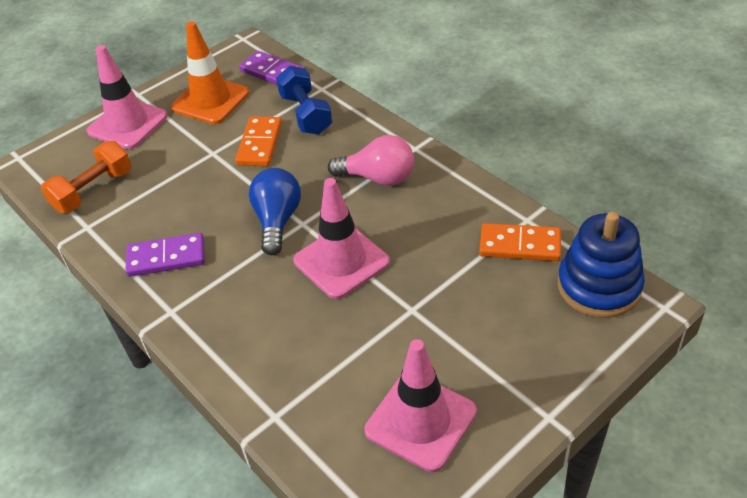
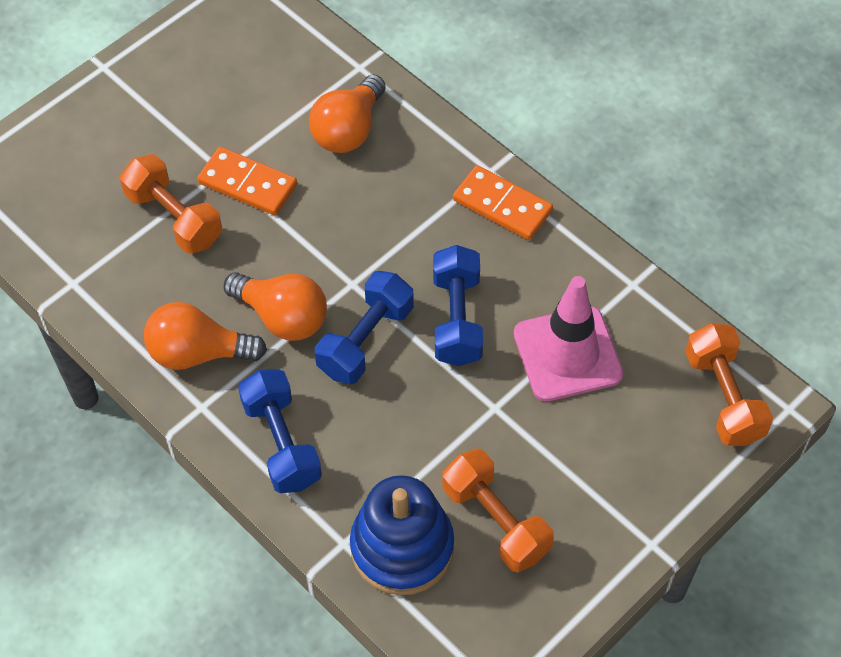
blue dumbbell: 1 -> 3
blue light bulb: 1 -> 0
orange dumbbell: 1 -> 3
orange light bulb: 0 -> 3
orange traffic cone: 1 -> 0
pink light bulb: 1 -> 0
pink traffic cone: 3 -> 1
purple domino: 2 -> 0

